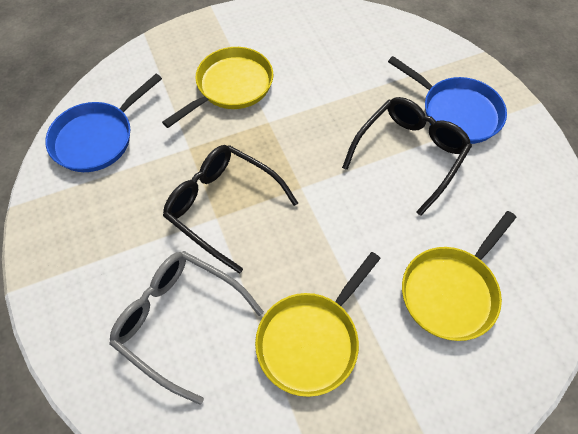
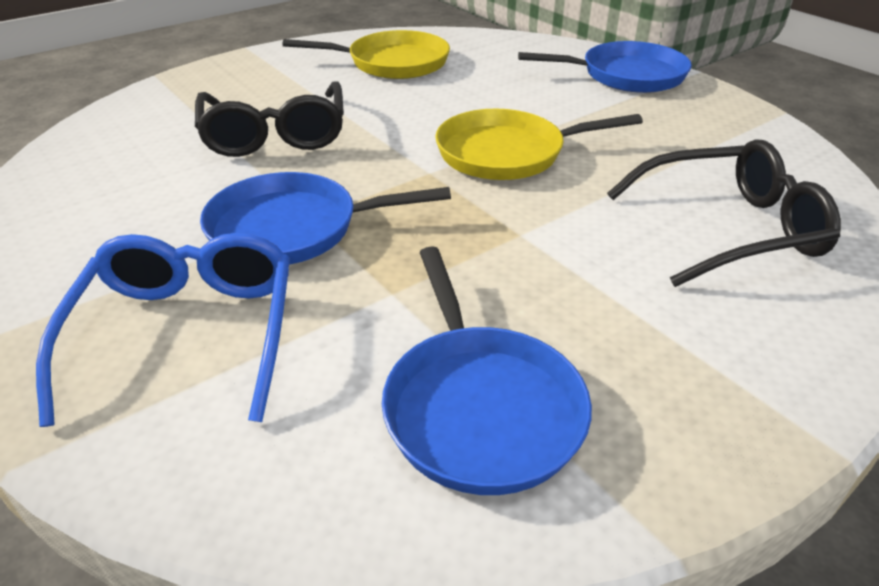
blue glasses: 0 -> 1
blue pan: 2 -> 3
grey glasses: 1 -> 0
yellow pan: 3 -> 2

